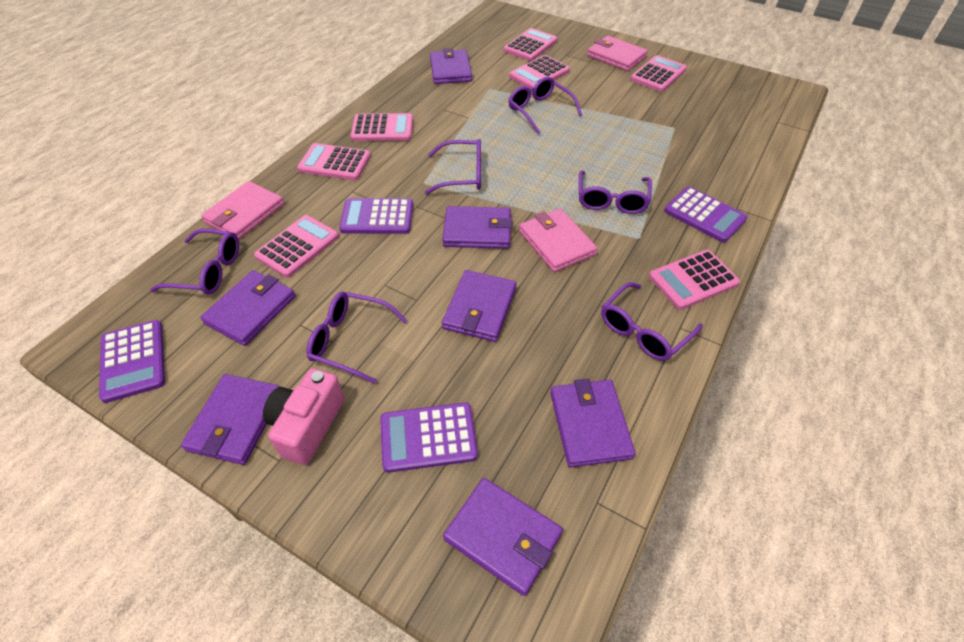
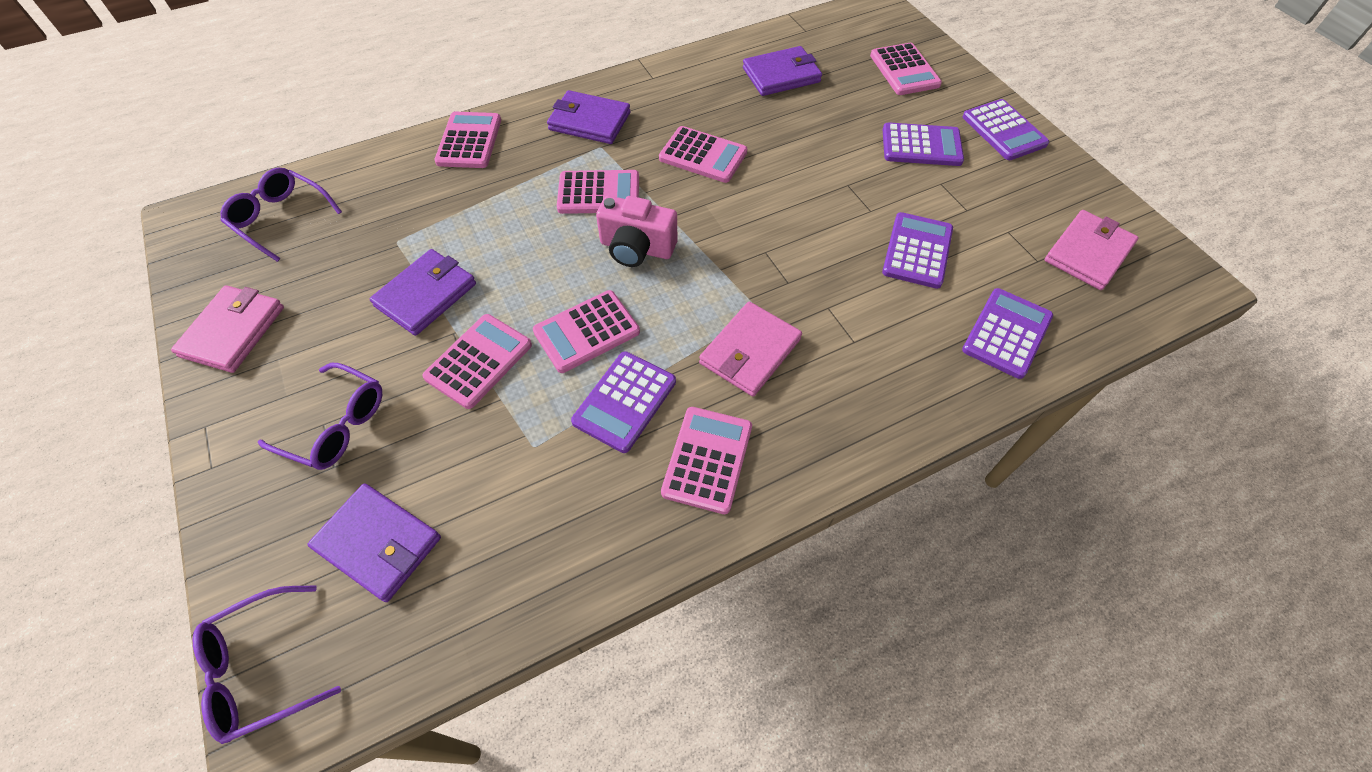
purple calculator: 4 -> 5
purple glasses: 6 -> 3
purple wallet: 7 -> 4

